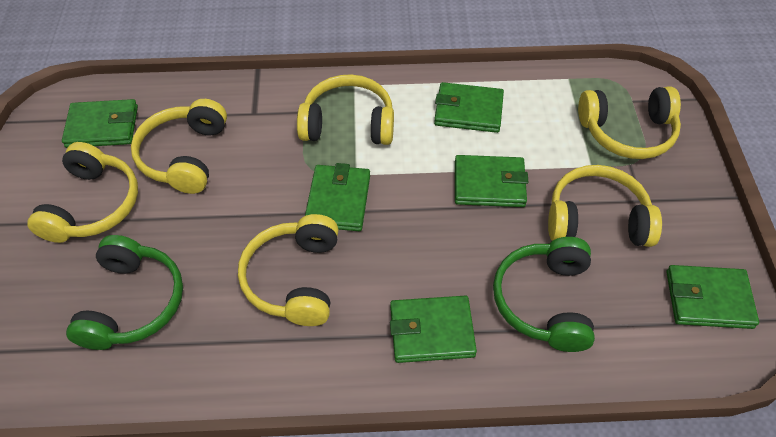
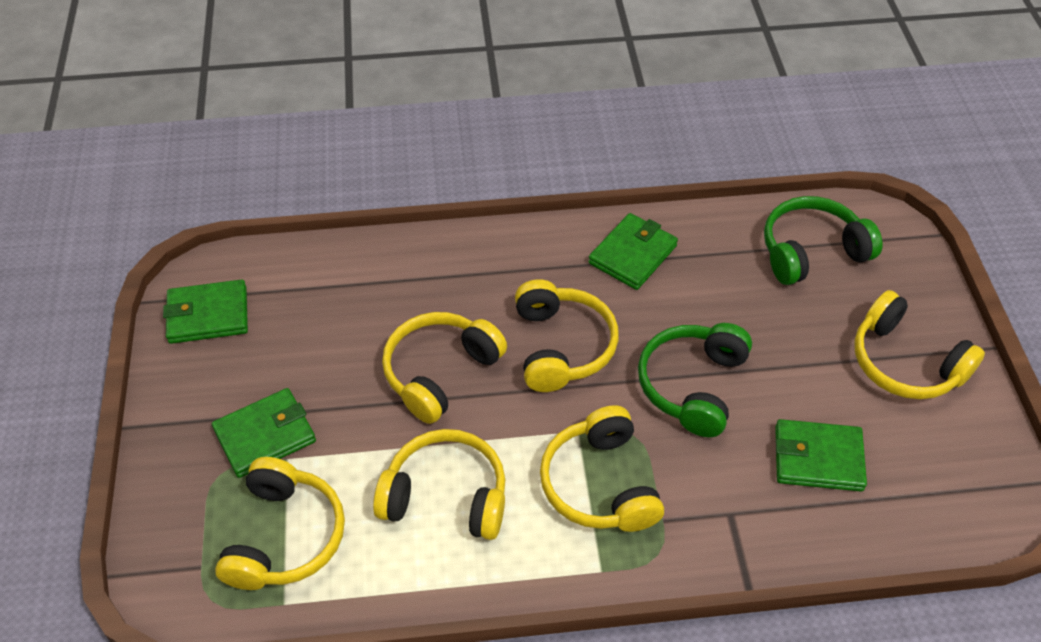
green wallet: 6 -> 4

